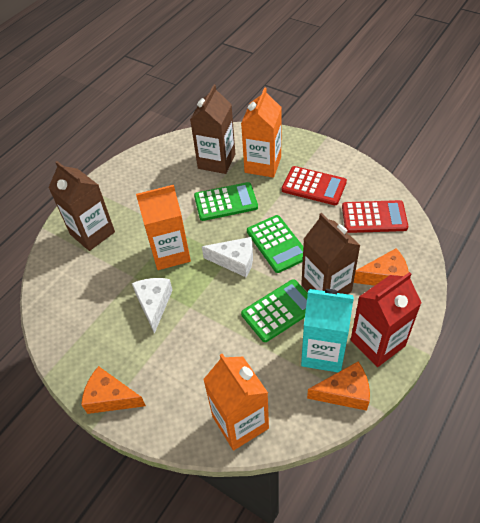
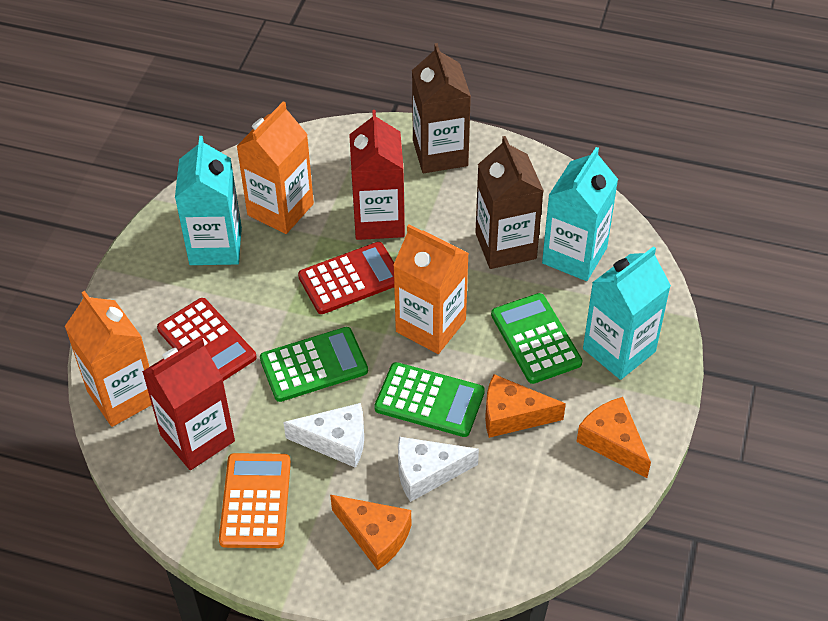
brown carton: 3 -> 2
orange calculator: 0 -> 1
red carton: 1 -> 2
turquoise carton: 1 -> 3

